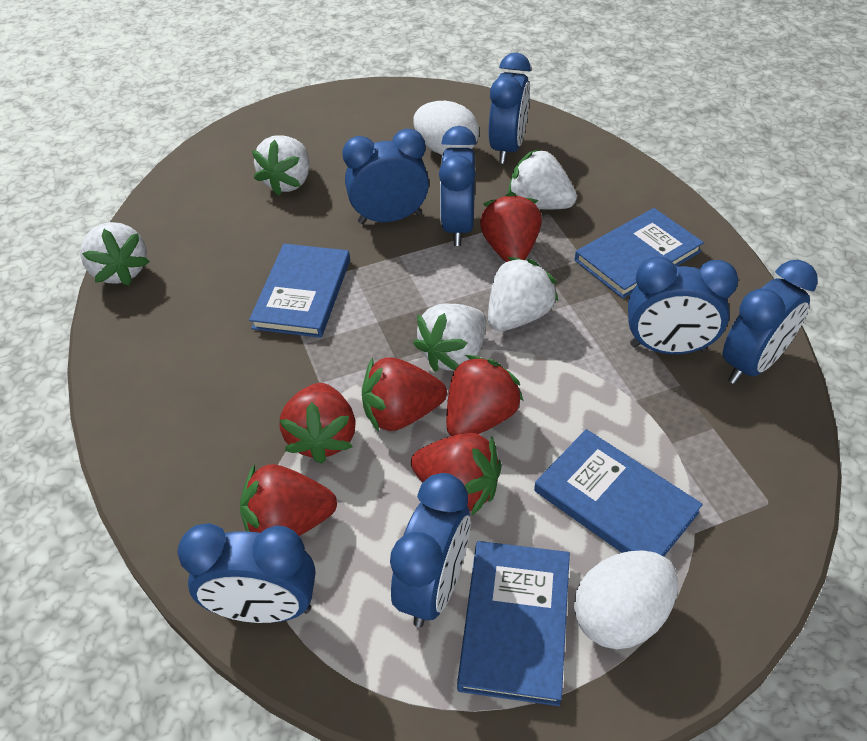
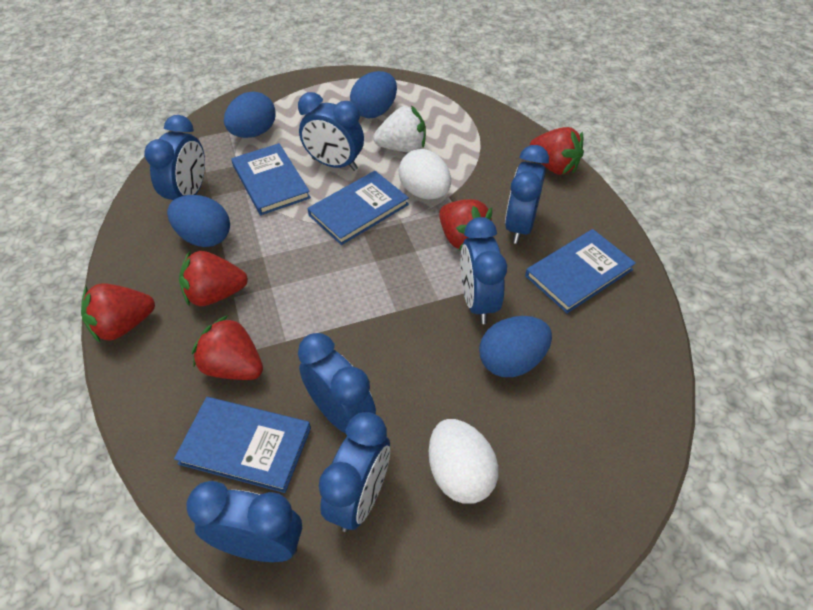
blue egg: 0 -> 4
red strawberry: 6 -> 5
white strawberry: 5 -> 1

